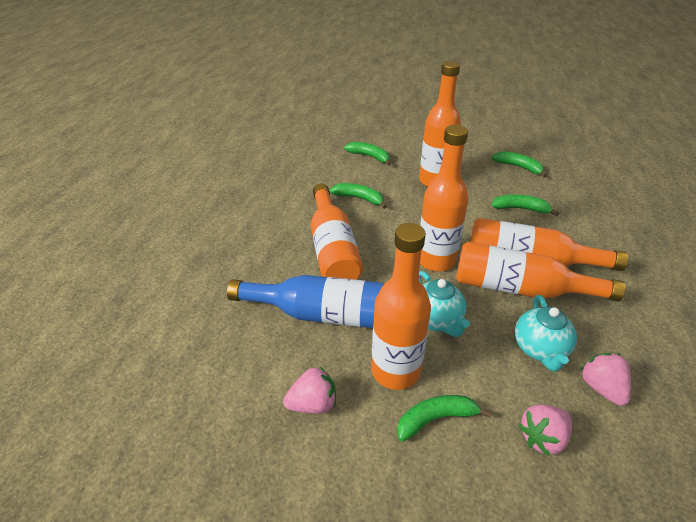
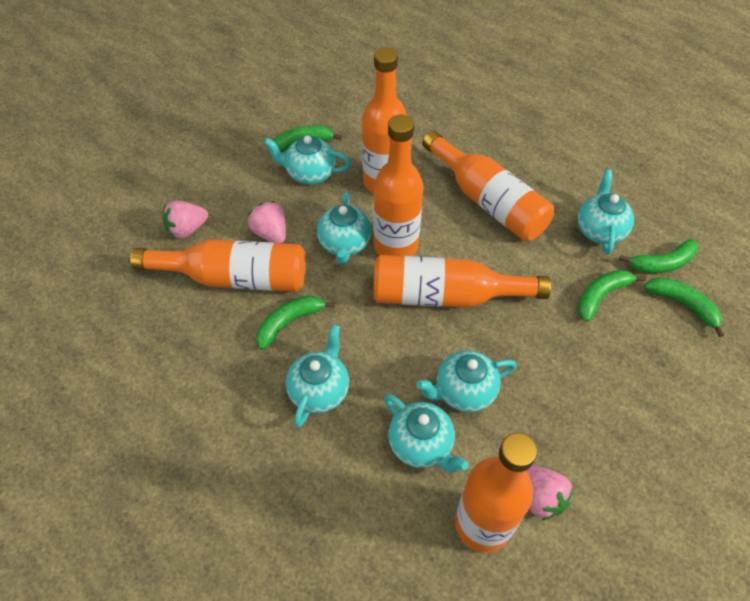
blue bottle: 1 -> 0
turquoise teapot: 2 -> 6

